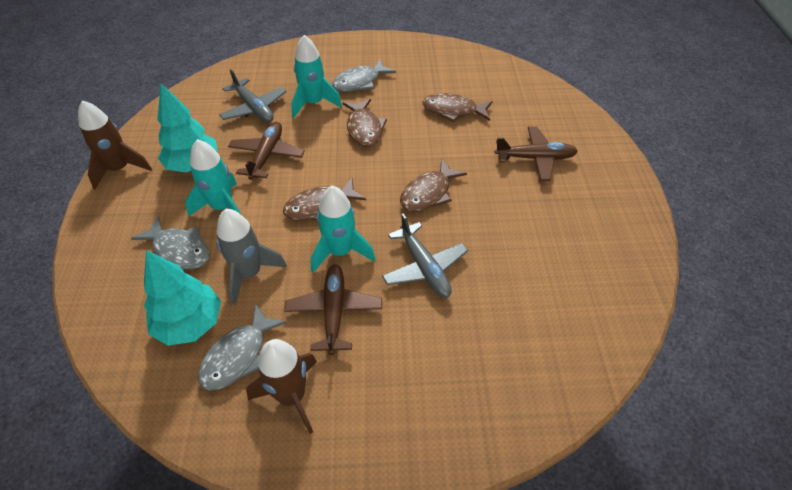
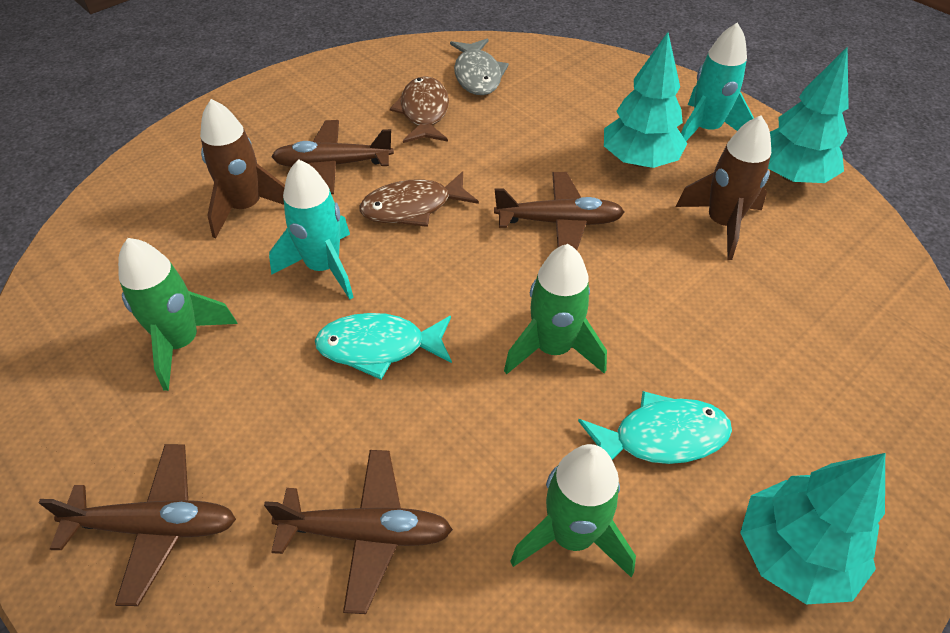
brown fish: 4 -> 2
brown plane: 3 -> 4
green rocket: 0 -> 3
grey fish: 3 -> 1
grey plane: 2 -> 0
grey rocket: 1 -> 0
turquoise fish: 0 -> 2
turquoise rocket: 3 -> 2
turquoise tree: 2 -> 3

